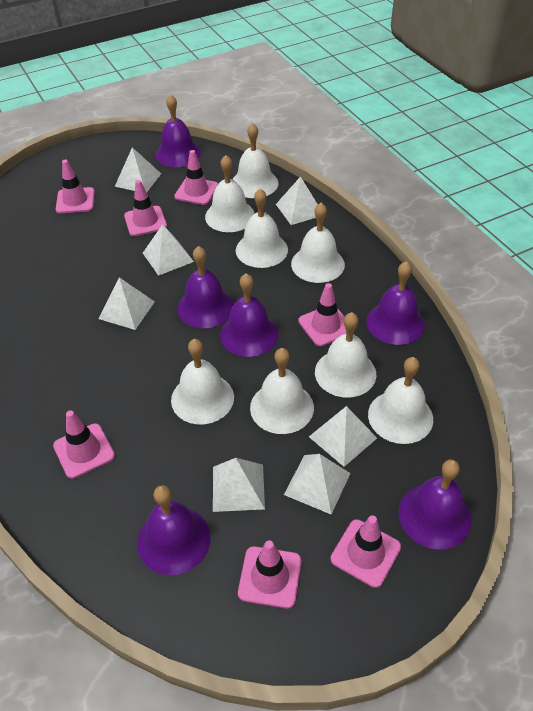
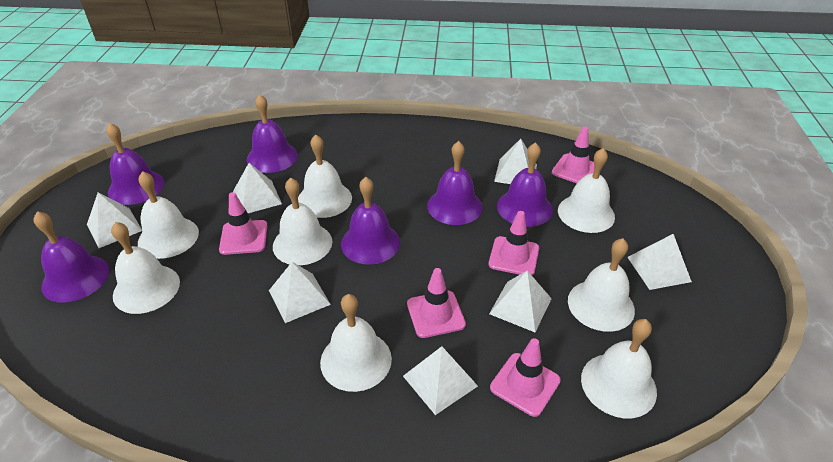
pink traffic cone: 7 -> 5

